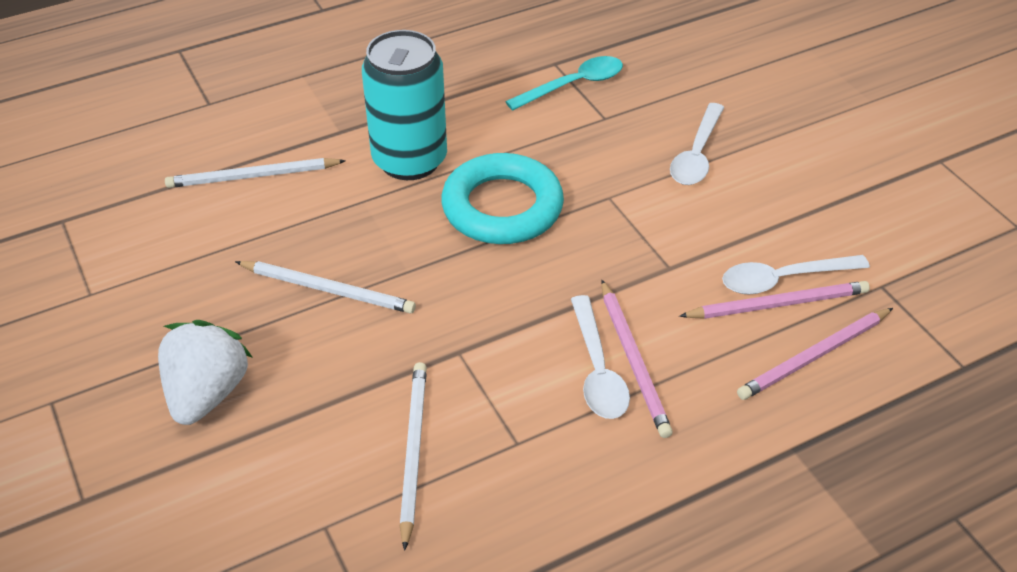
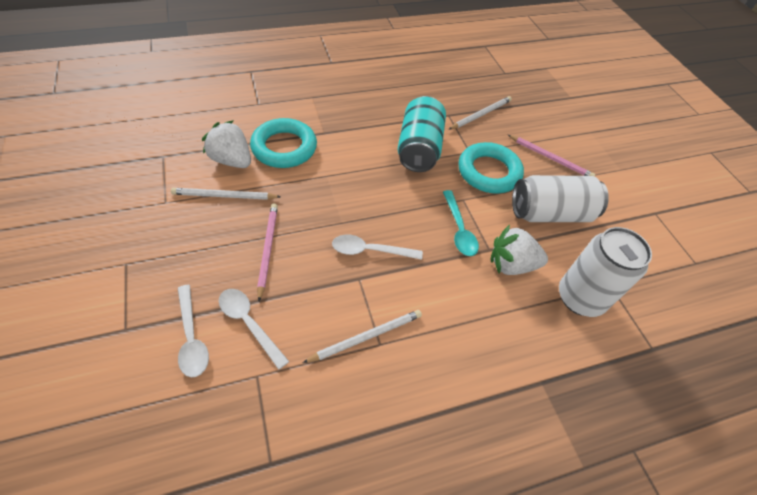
pink pencil: 3 -> 2
turquoise ring: 1 -> 2
white can: 0 -> 2
white strawberry: 1 -> 2

